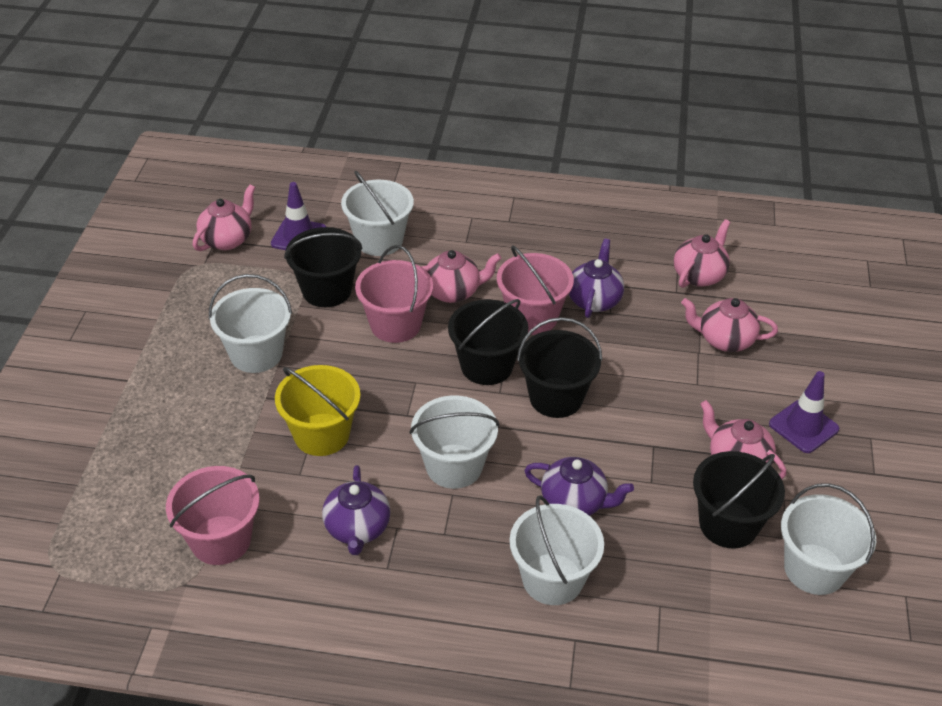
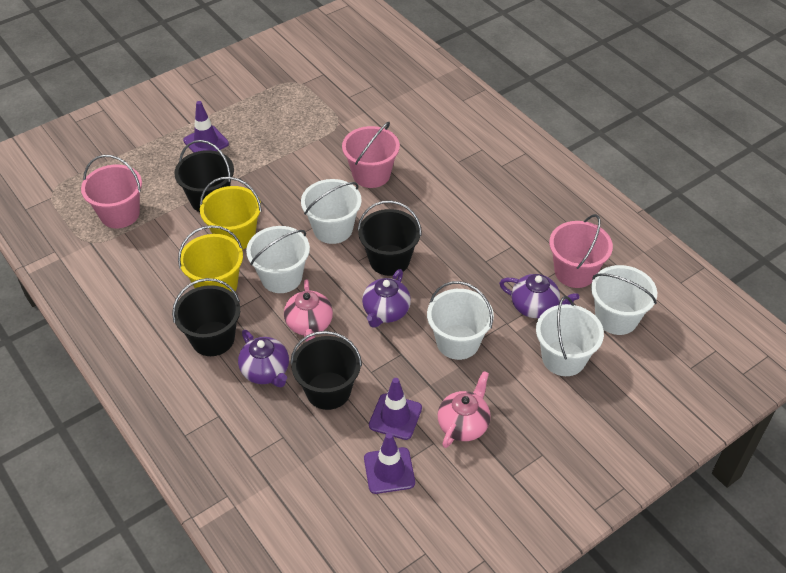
pink teapot: 5 -> 2
purple traffic cone: 2 -> 3
yellow bucket: 1 -> 2

